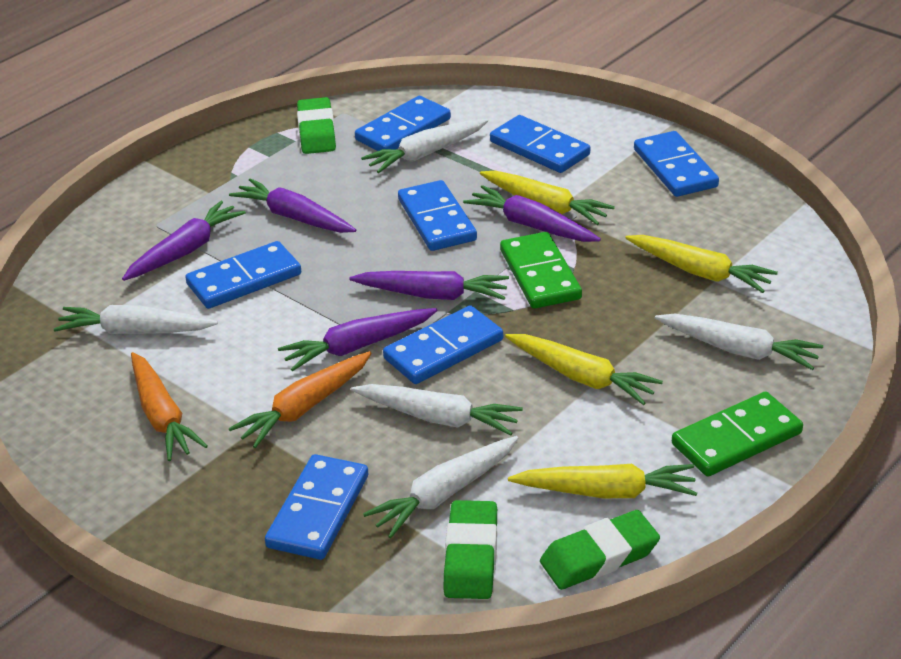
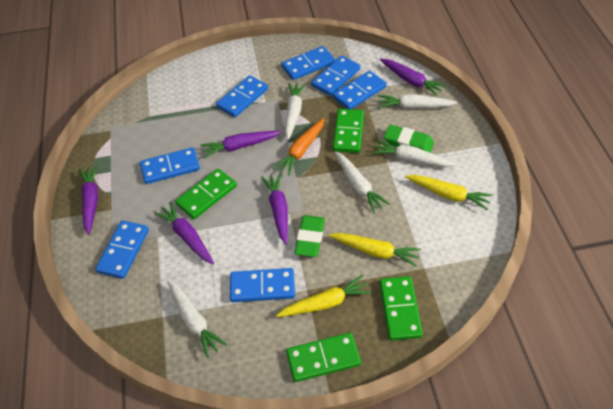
green domino: 2 -> 4
green eraser: 3 -> 2
orange carrot: 2 -> 1
yellow carrot: 4 -> 3

